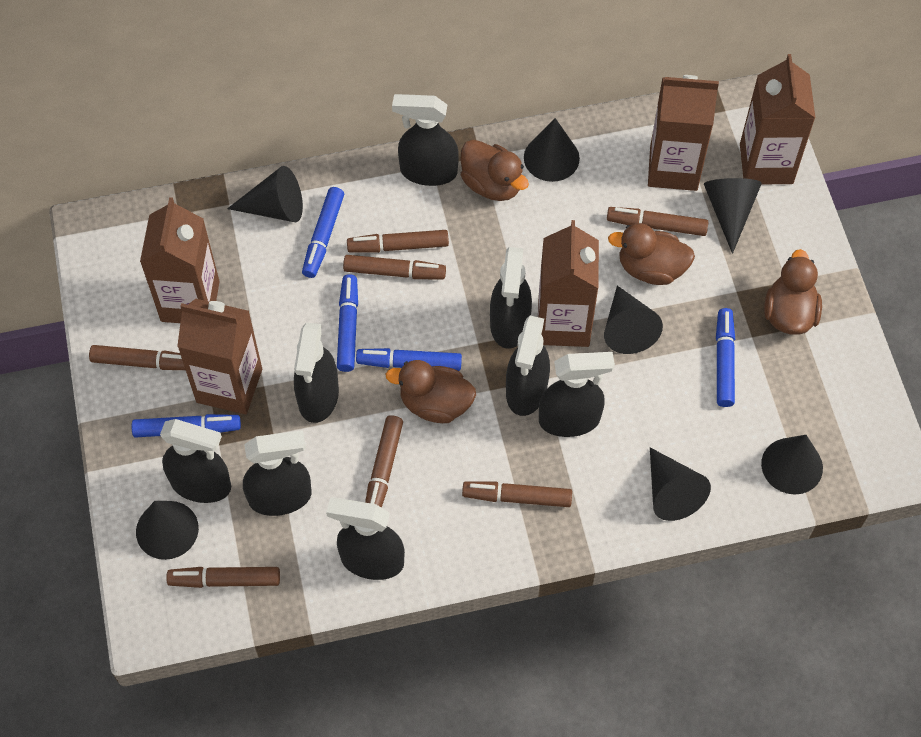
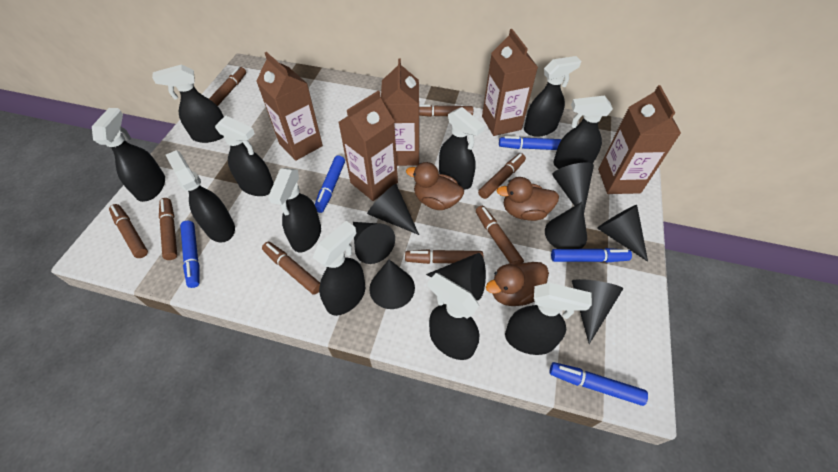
black cone: 7 -> 8
black spray bottle: 8 -> 11
brown duck: 4 -> 3
brown marker: 7 -> 8

